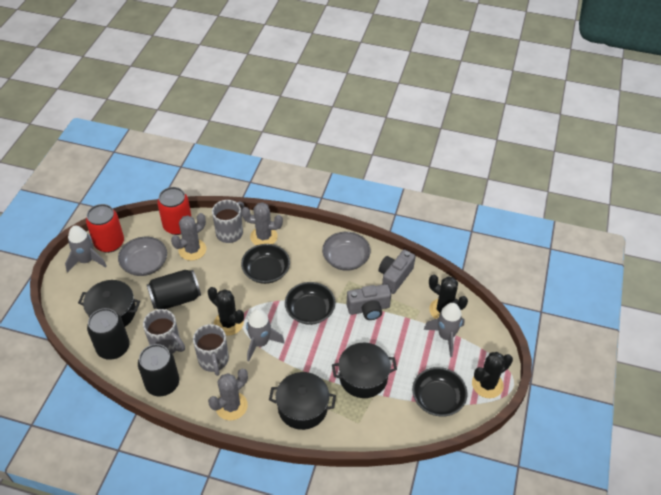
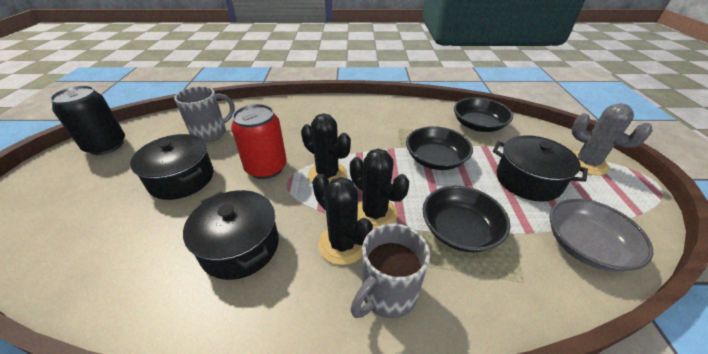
black can: 3 -> 1
grey bowl: 2 -> 1
grey cactus: 3 -> 1
grey camera: 2 -> 0
grey mug: 3 -> 2
grey rocket: 3 -> 0
red can: 2 -> 1

